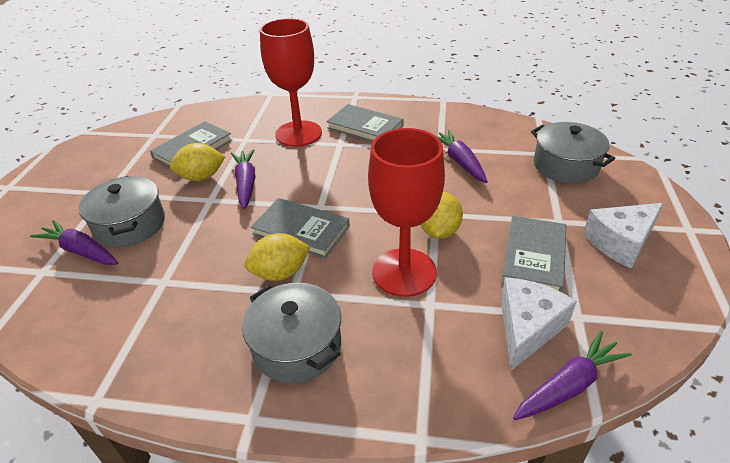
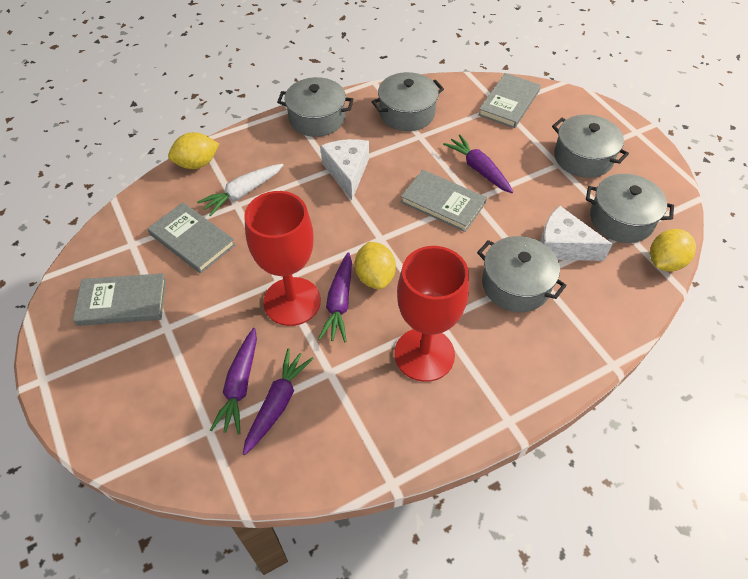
grey pot: 3 -> 5
white carrot: 0 -> 1

